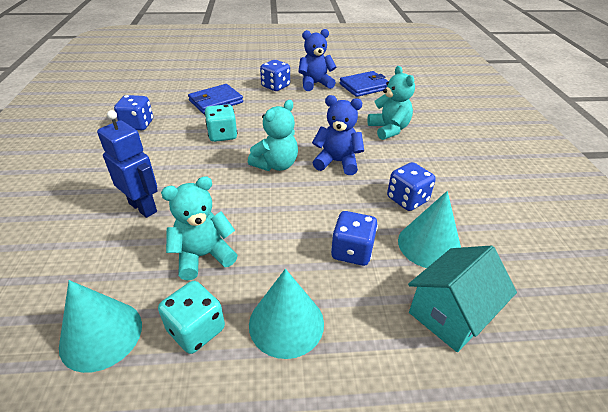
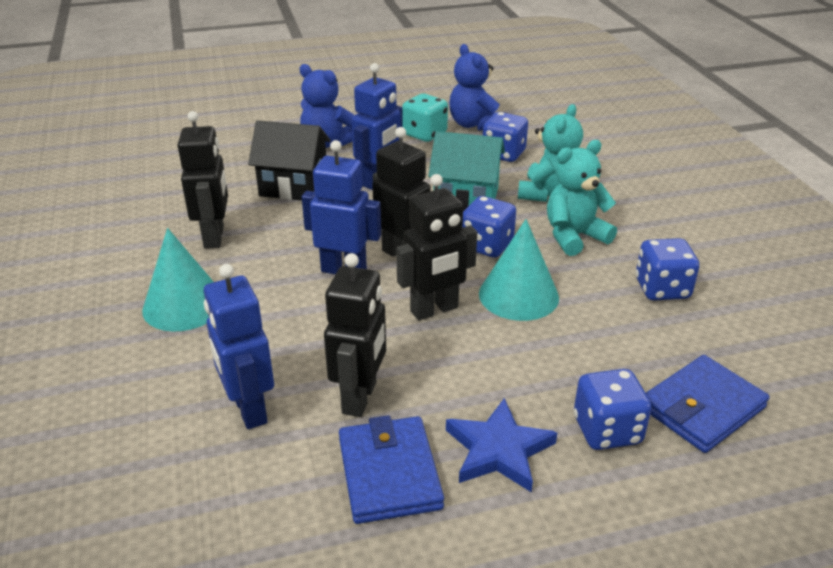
black house: 0 -> 1
black robot: 0 -> 4
blue robot: 1 -> 3
blue star: 0 -> 1
turquoise cone: 3 -> 2
turquoise dice: 2 -> 1
turquoise teddy bear: 3 -> 2

